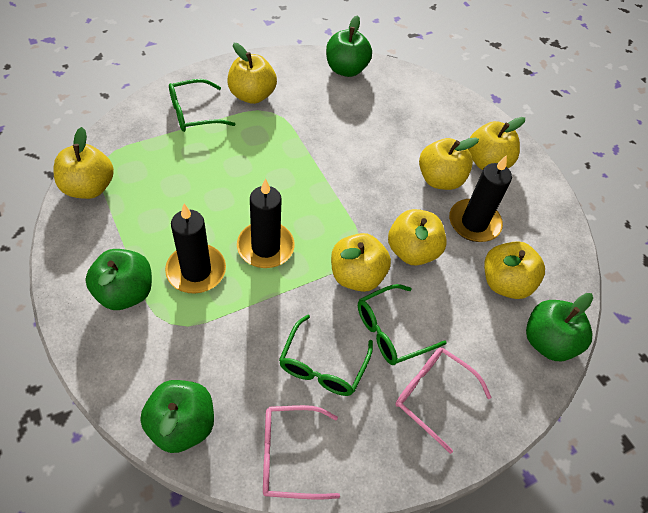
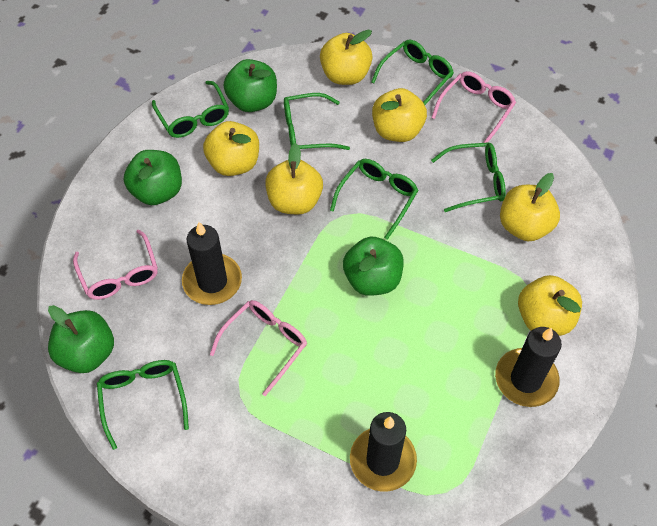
green glasses: 3 -> 6
pink glasses: 2 -> 3
yellow apple: 7 -> 6

